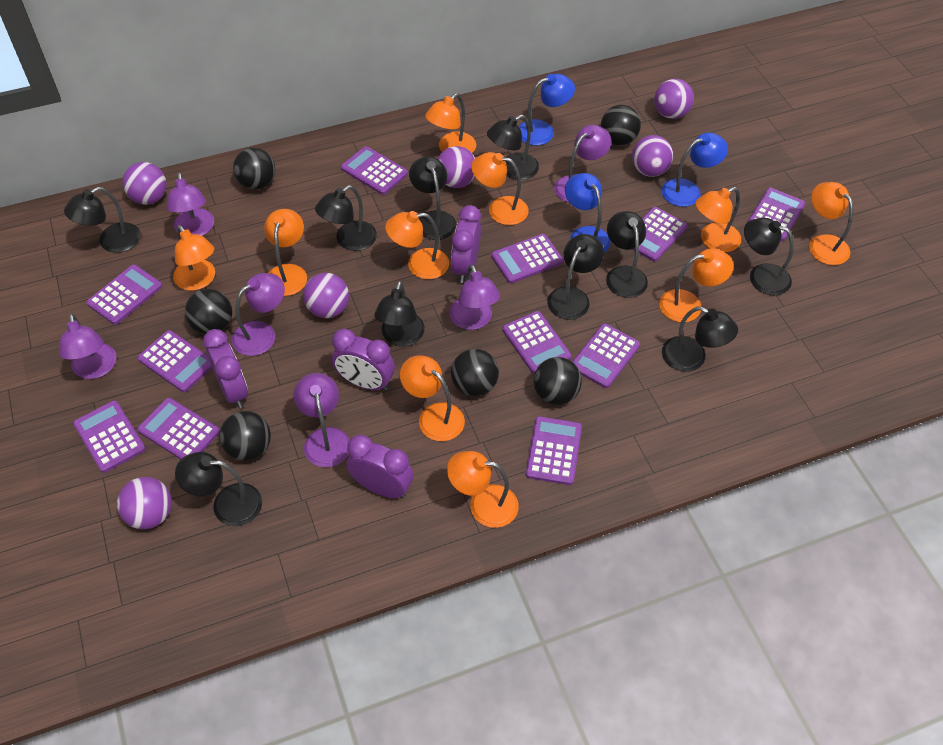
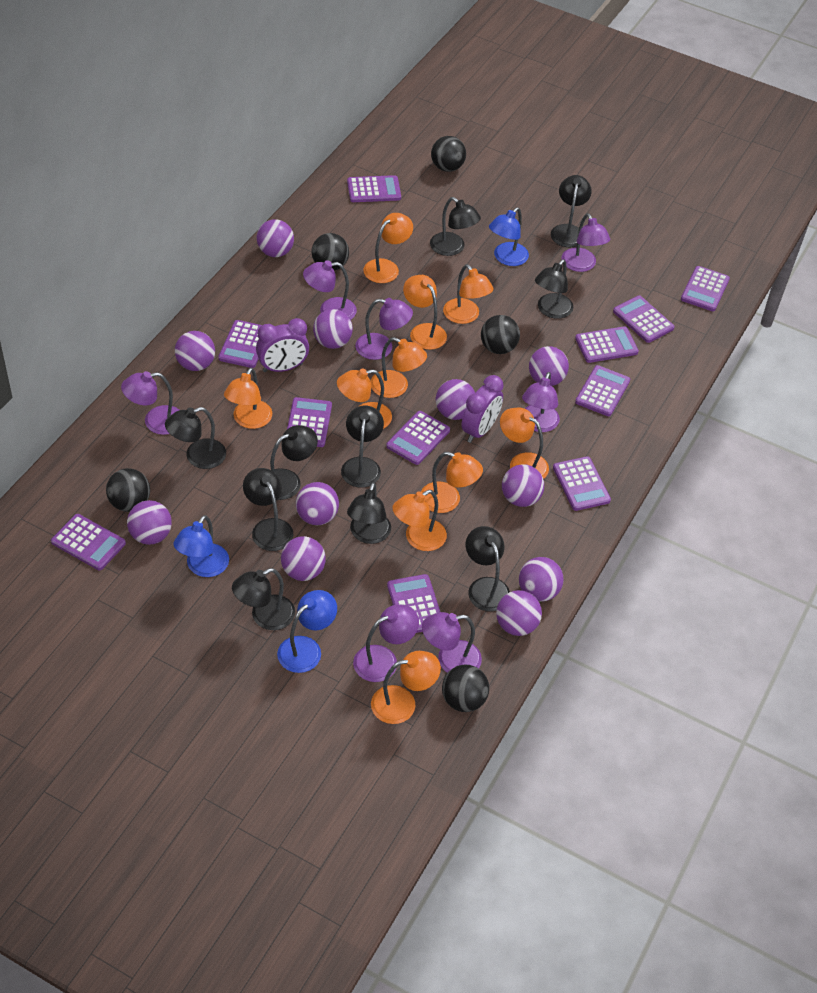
black ball: 6 -> 5
purple ball: 6 -> 11
purple clock: 4 -> 2
purple lamp: 6 -> 7

